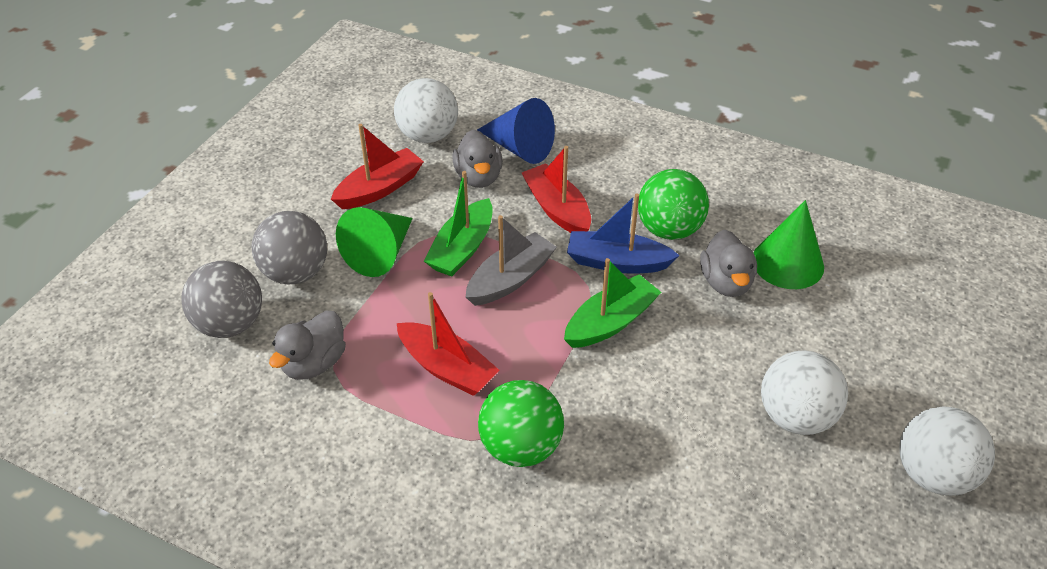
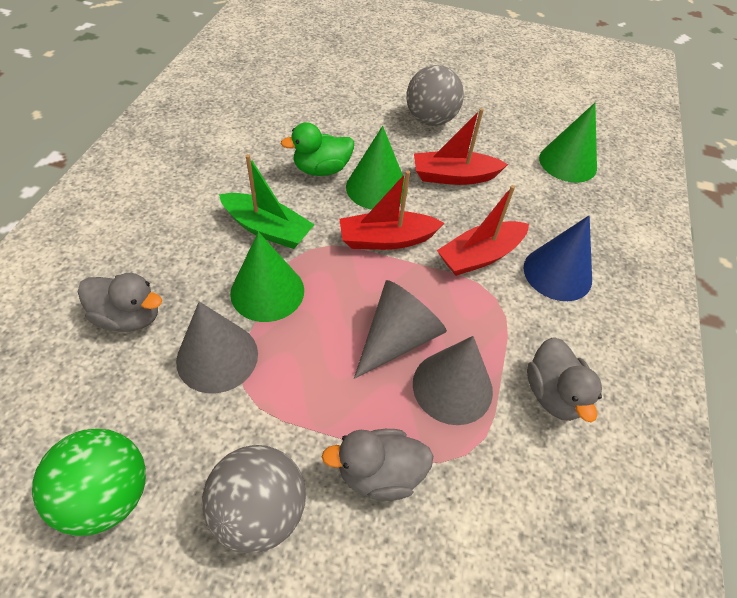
blue boat: 1 -> 0
green ball: 2 -> 1
green boat: 2 -> 1
green cone: 2 -> 3
green duck: 0 -> 1
grey boat: 1 -> 0
grey cone: 0 -> 3
white ball: 3 -> 0

